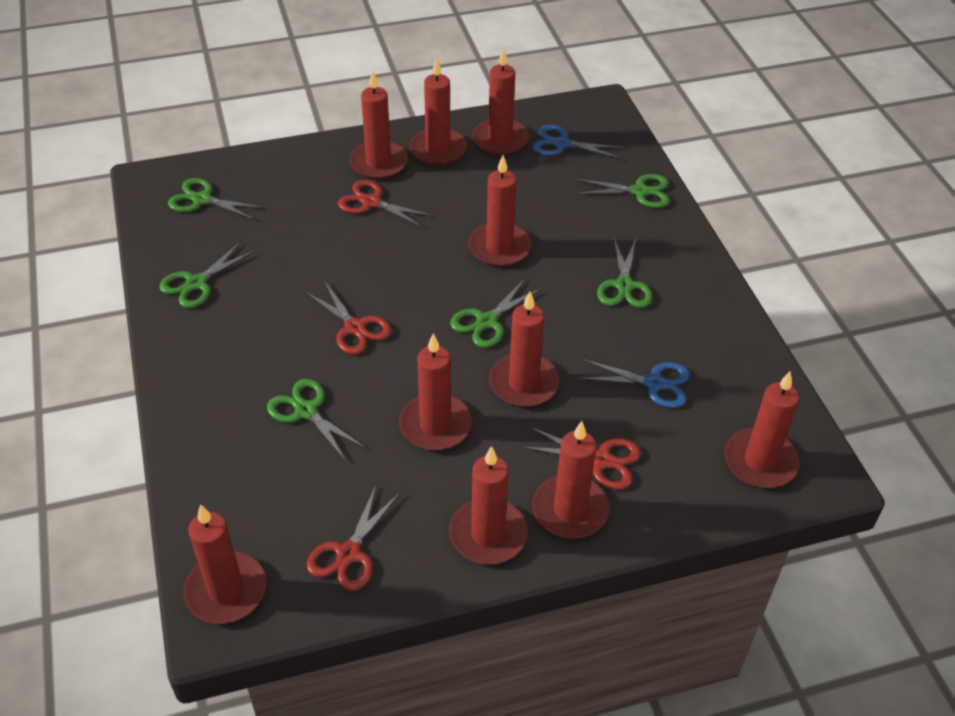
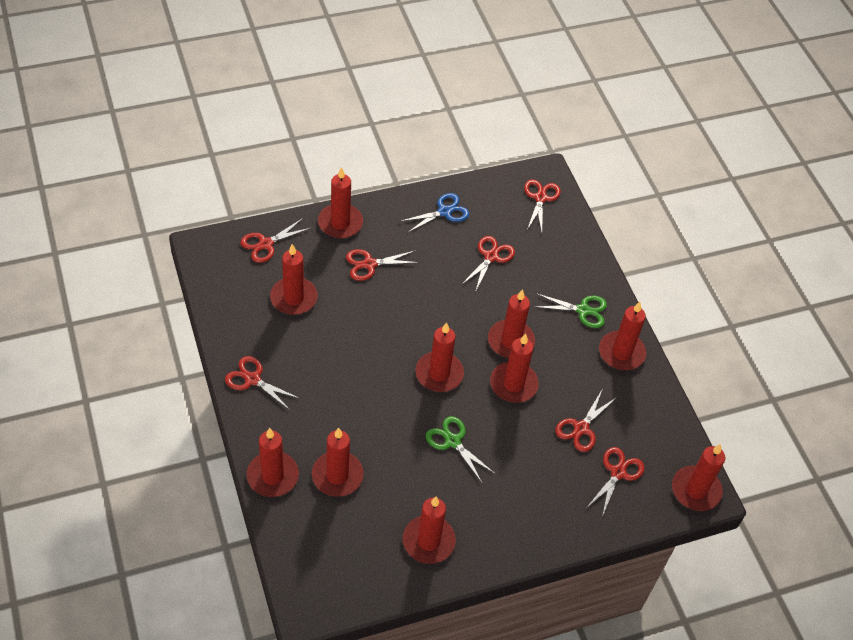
blue scissors: 2 -> 1
green scissors: 6 -> 2
red scissors: 4 -> 7

